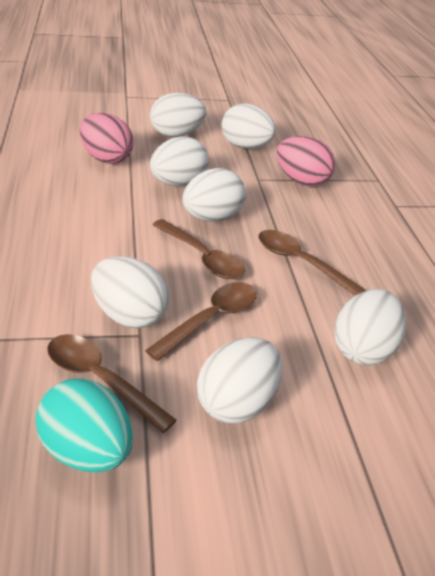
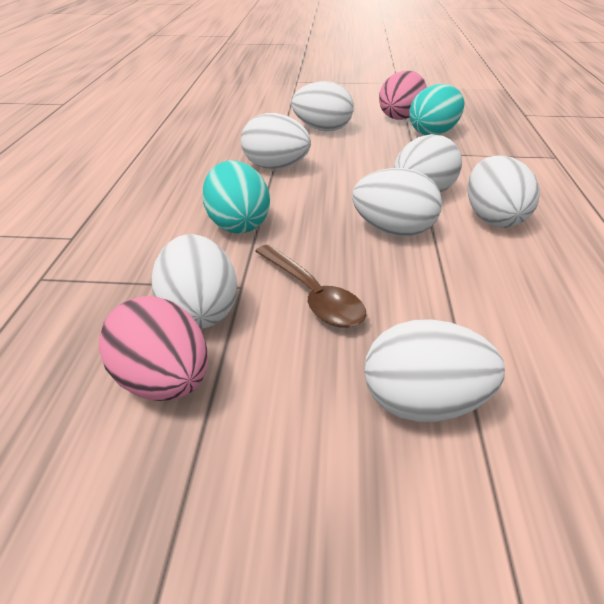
brown spoon: 4 -> 1
turquoise egg: 1 -> 2

